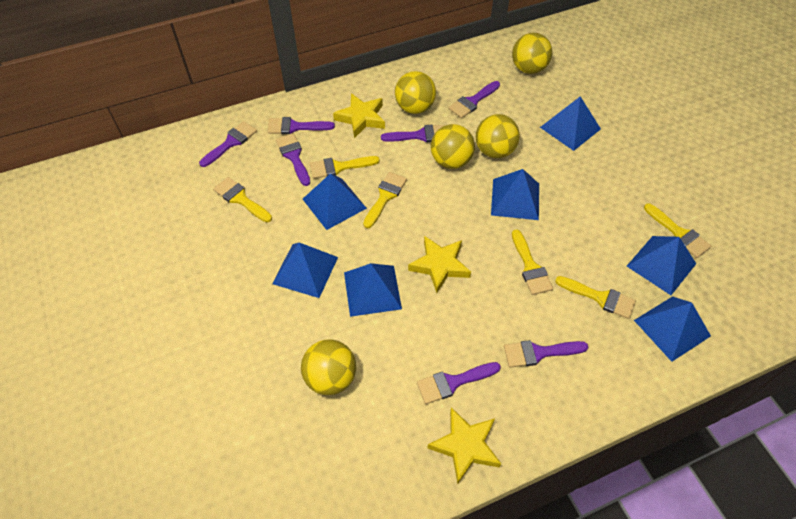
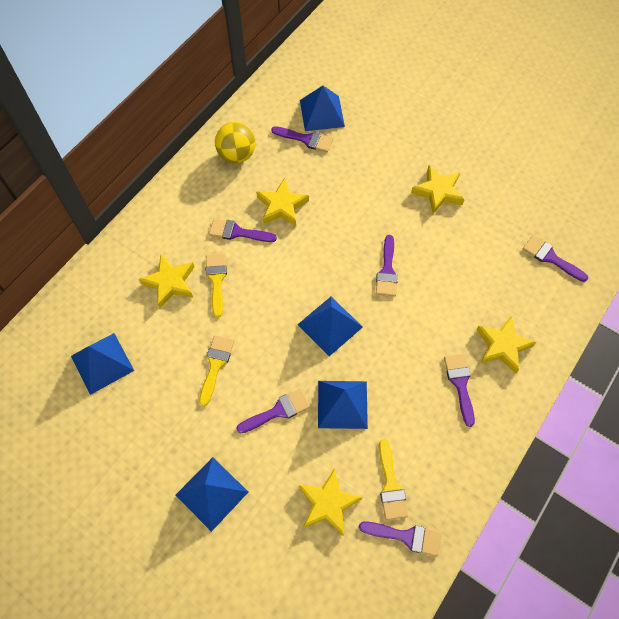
blue pyramid: 7 -> 5
yellow ball: 5 -> 1
yellow brush: 6 -> 3
yellow star: 3 -> 5

